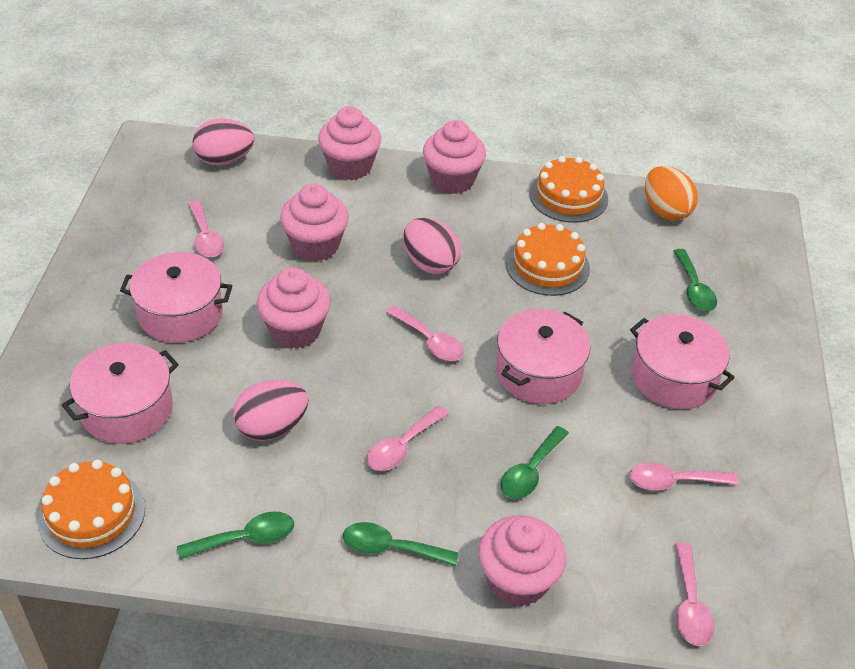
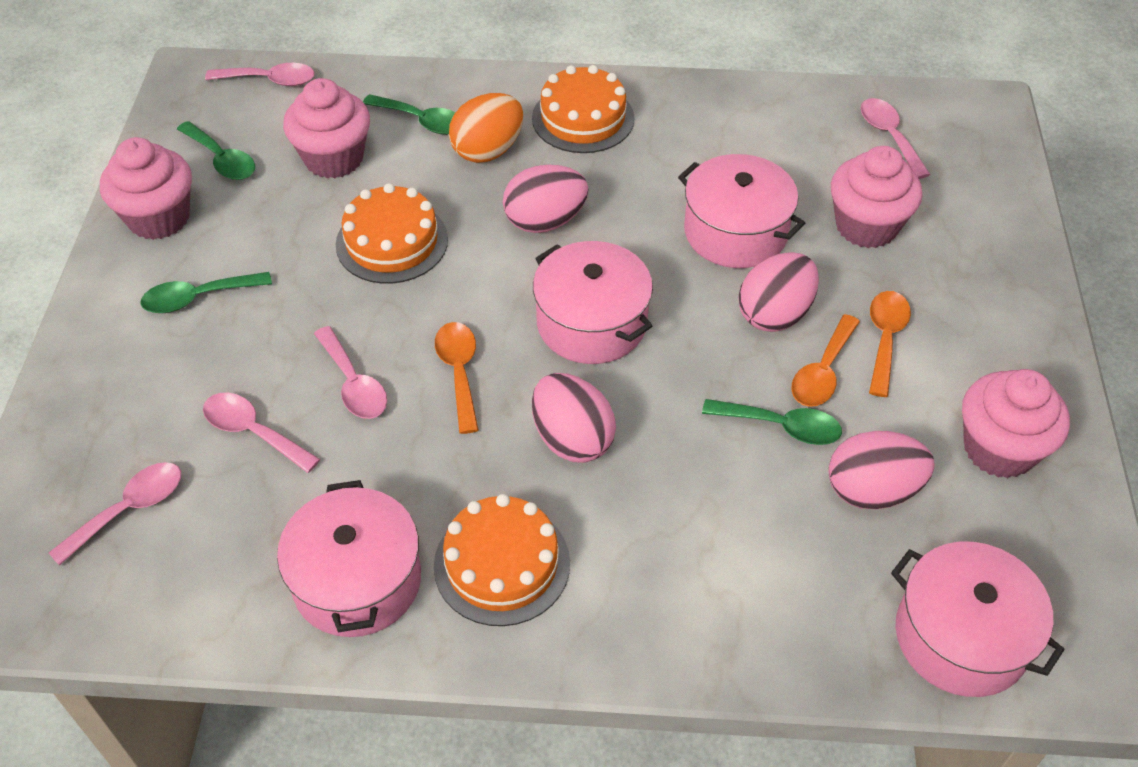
orange spoon: 0 -> 3
pink cupcake: 5 -> 4
pink egg: 3 -> 4

